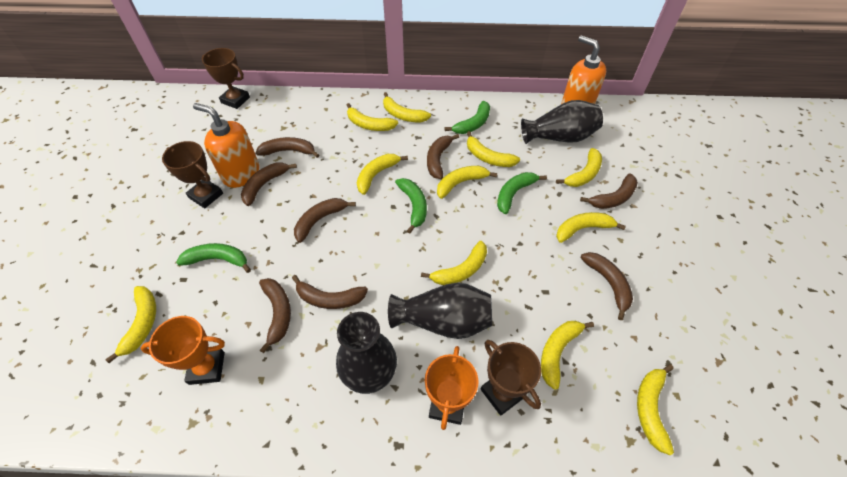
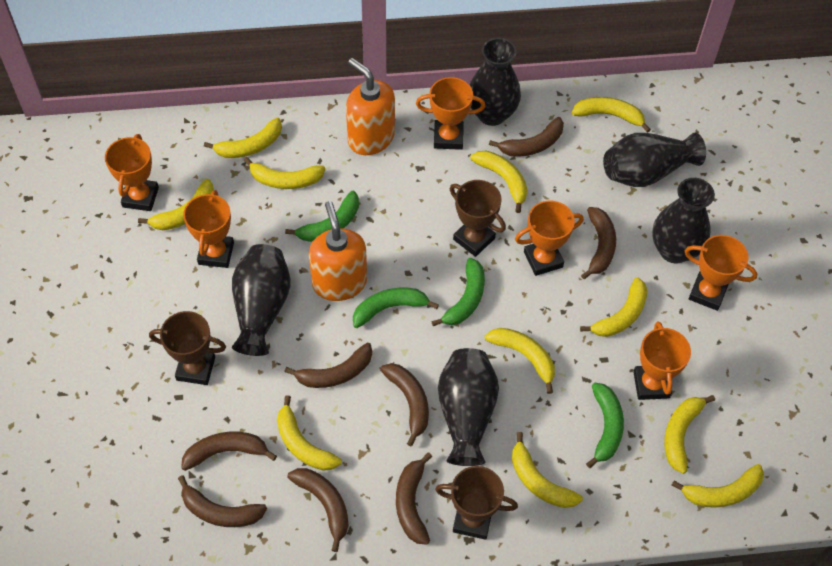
black vase: 3 -> 5
orange trophy: 2 -> 6

